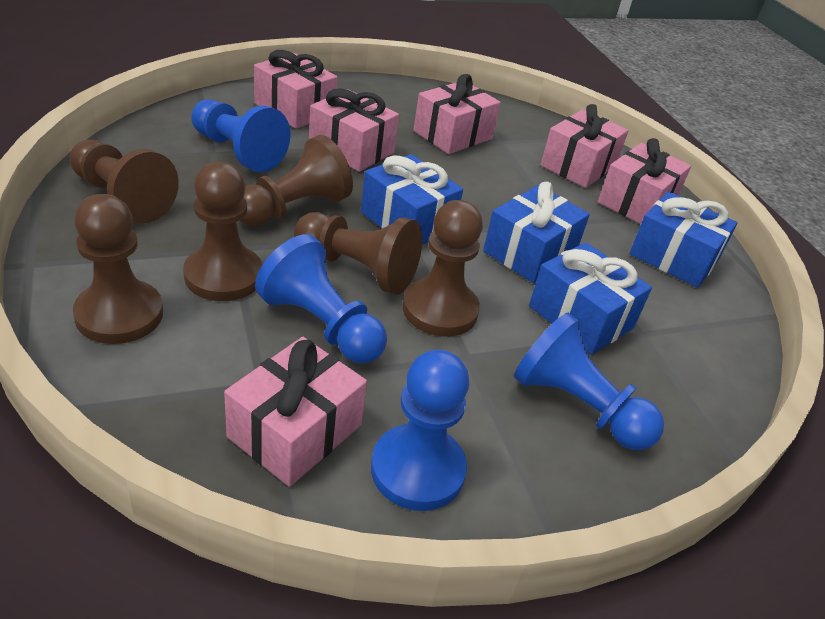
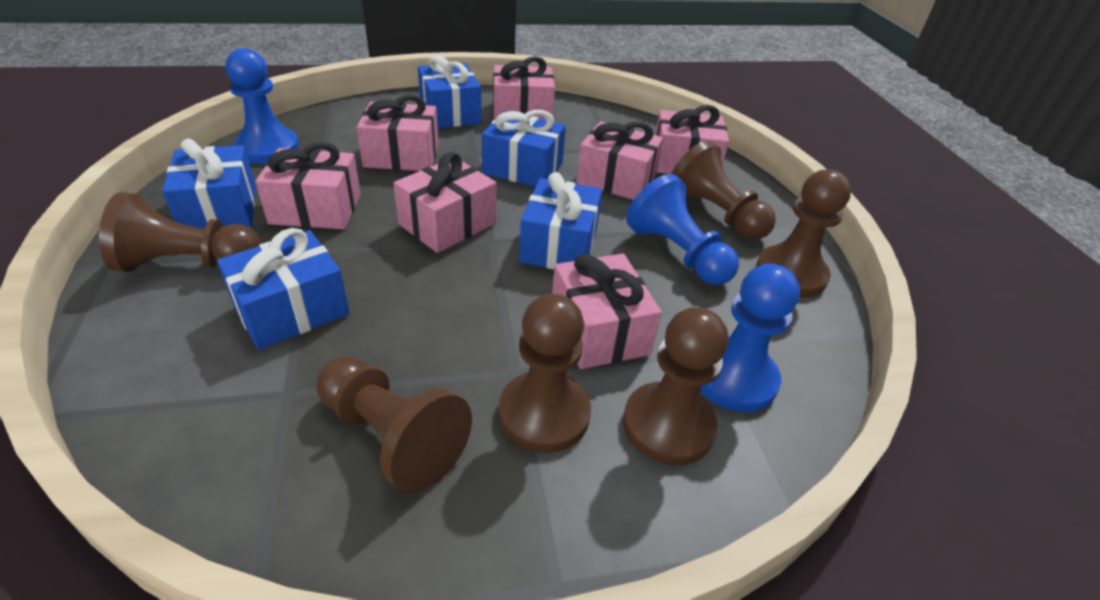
blue gift: 4 -> 5
blue pawn: 4 -> 3
pink gift: 6 -> 7

